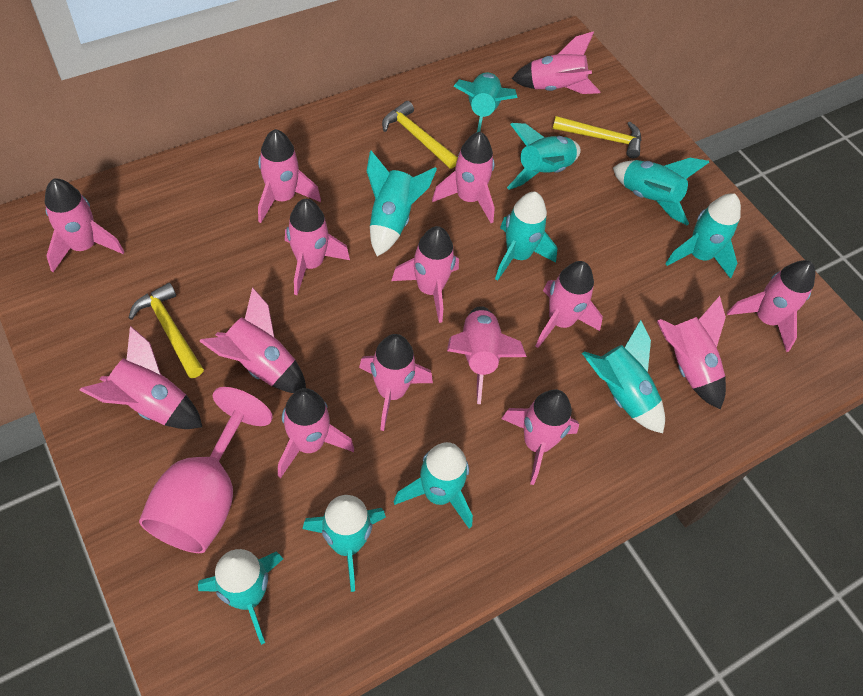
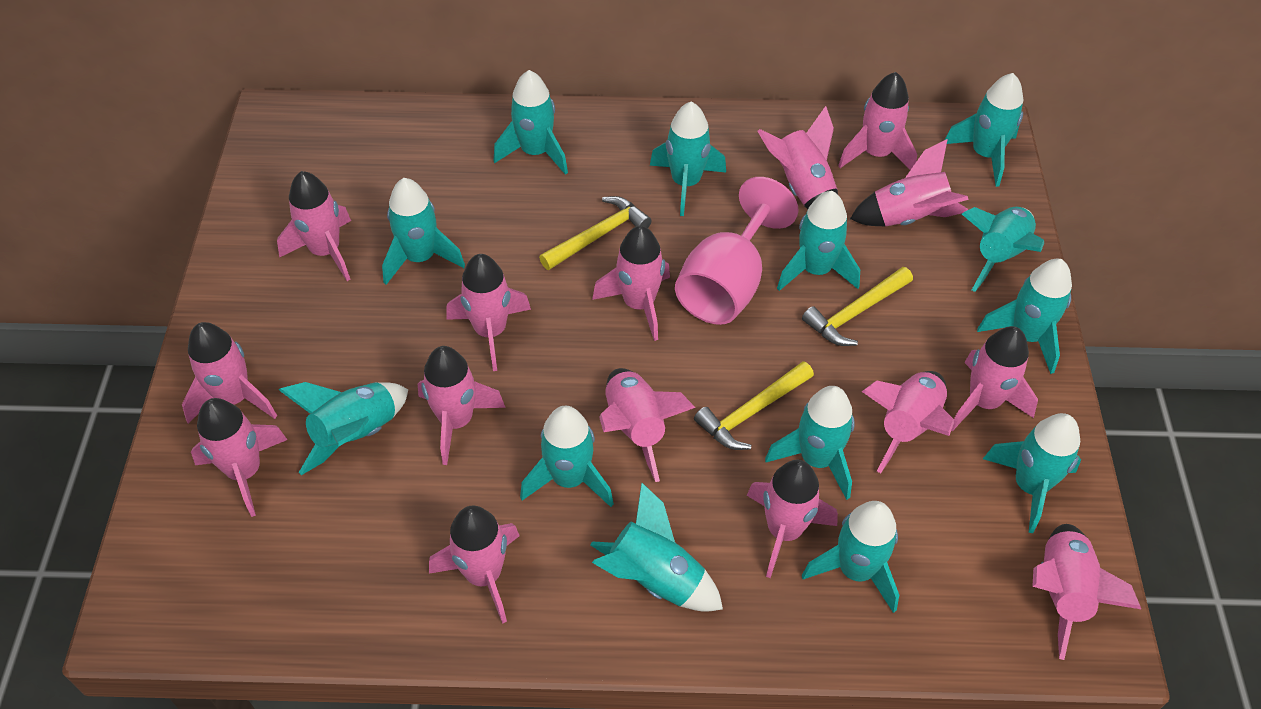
turquoise rocket: 10 -> 13

